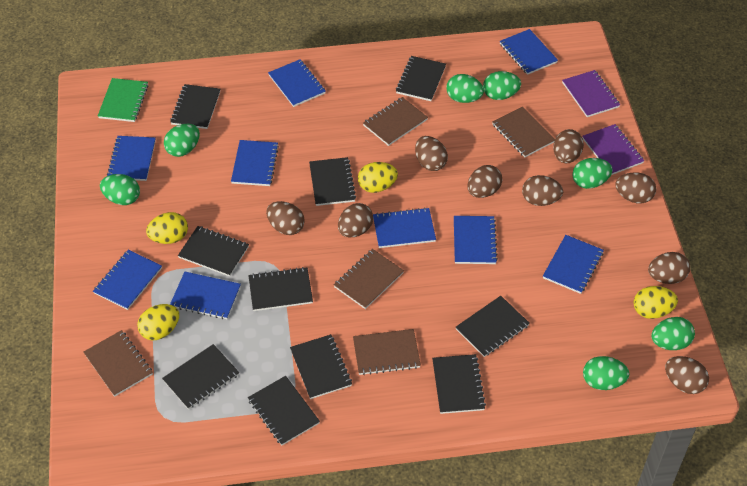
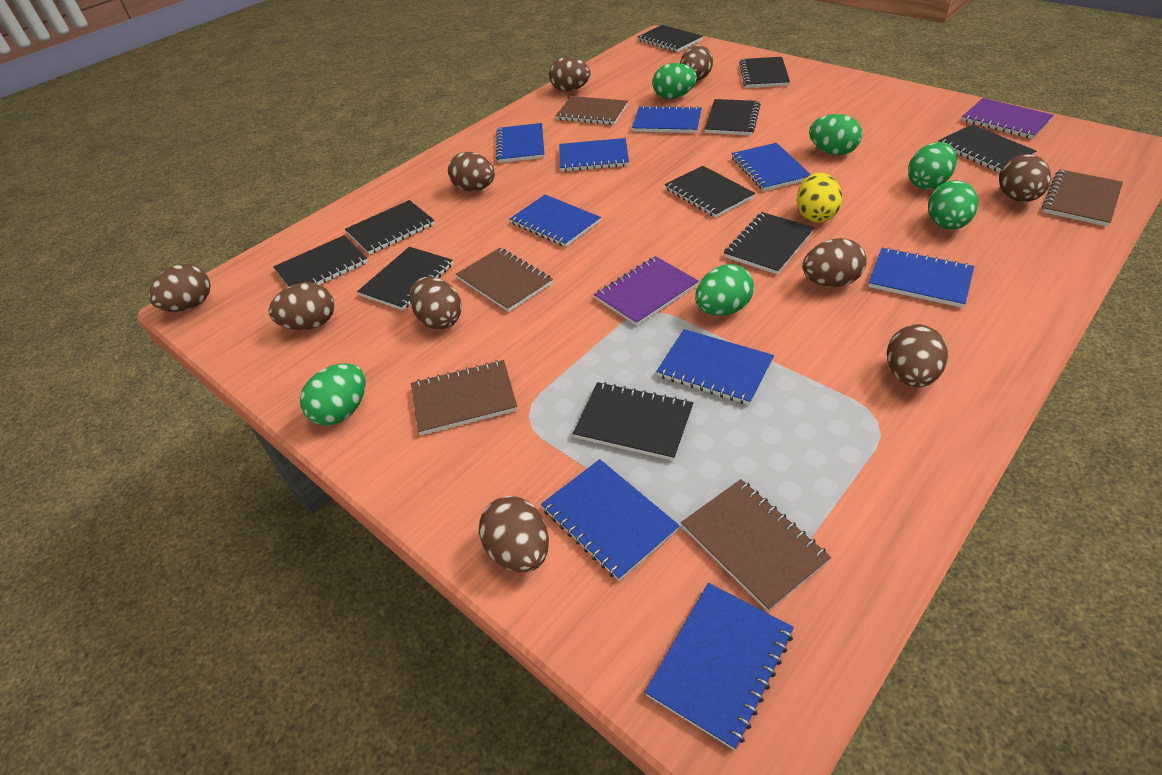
brown egg: 9 -> 10
green egg: 7 -> 6
green notebook: 1 -> 0
yellow egg: 4 -> 1

